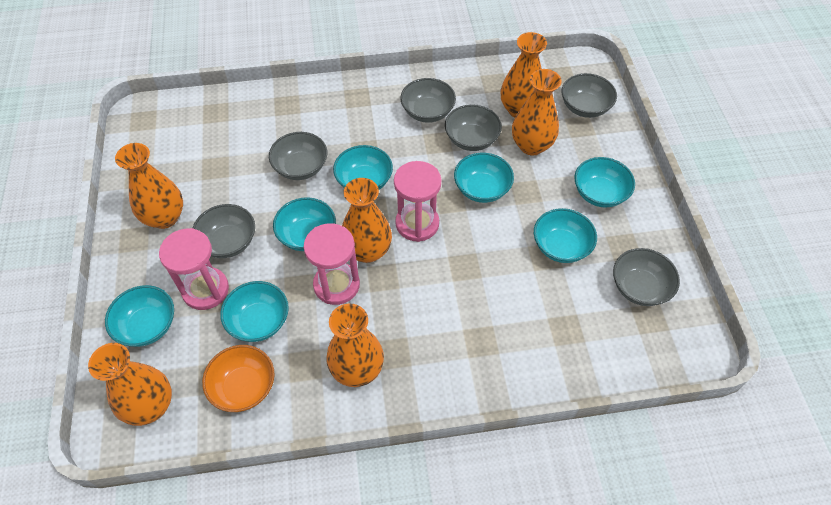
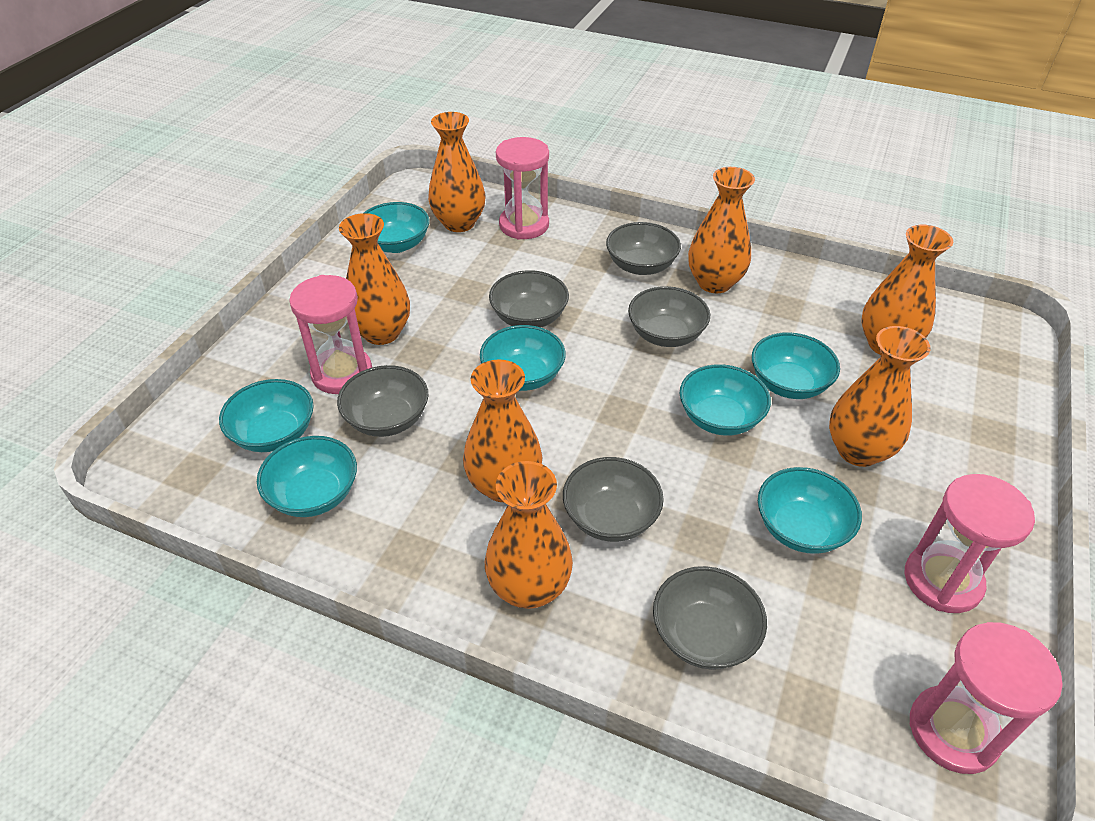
orange bowl: 1 -> 0
orange vase: 6 -> 7
pink hourglass: 3 -> 4

